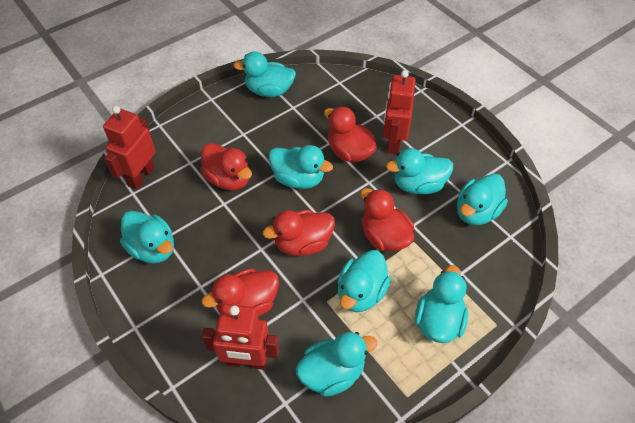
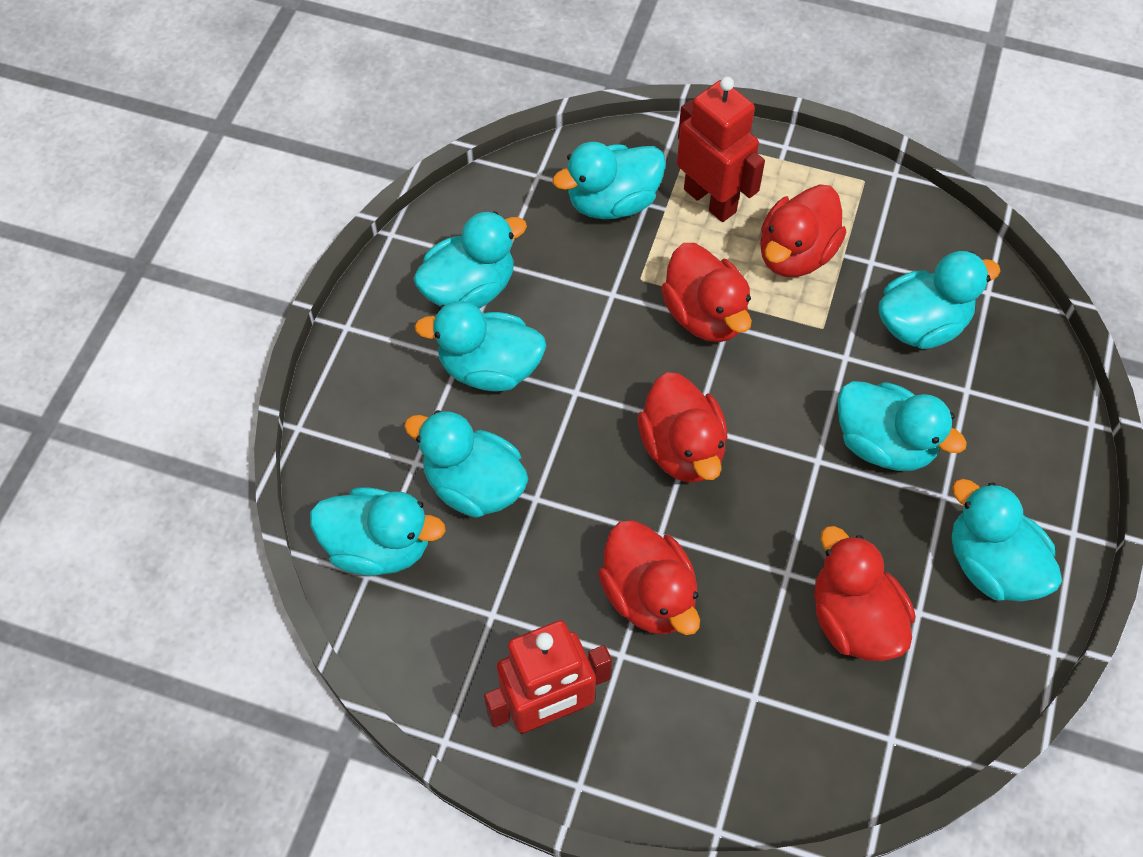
red robot: 3 -> 2

